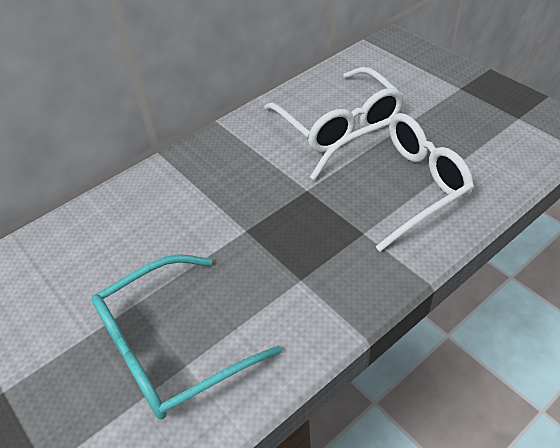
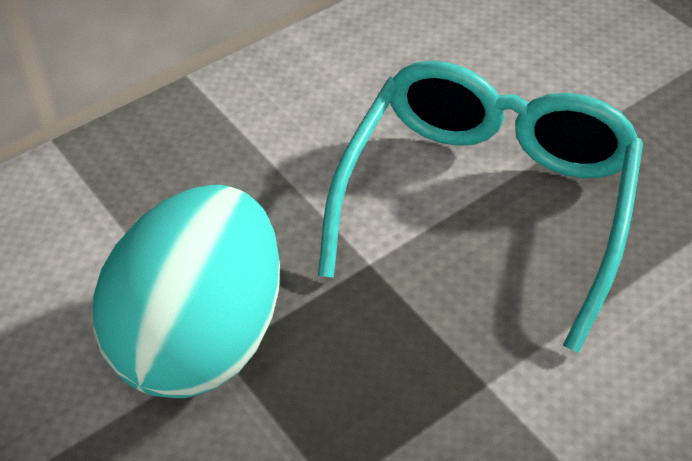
turquoise egg: 0 -> 1
white glasses: 2 -> 0

